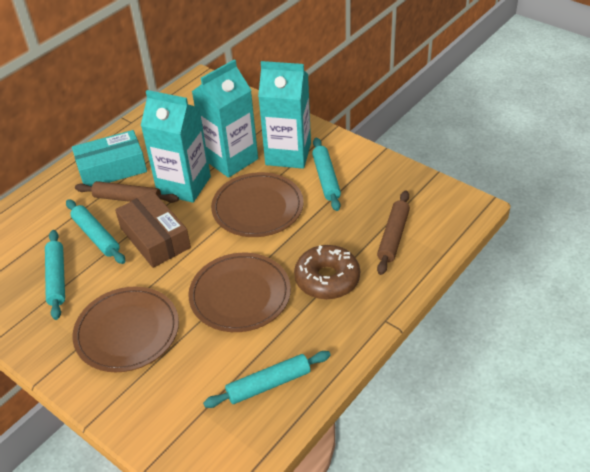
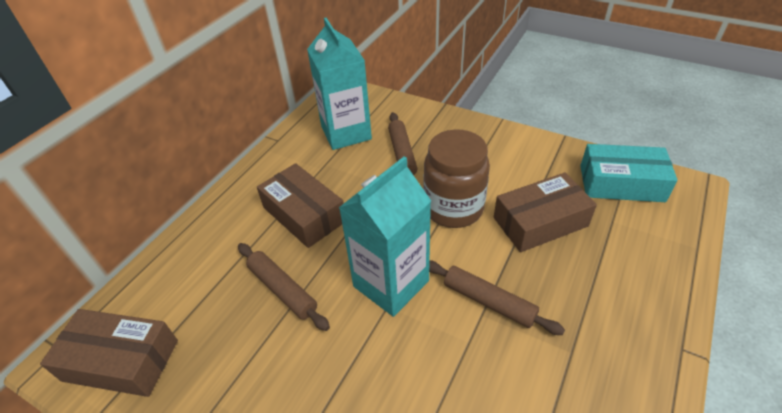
brown box: 1 -> 3
brown donut: 1 -> 0
brown jar: 0 -> 1
brown plate: 3 -> 0
brown rolling pin: 2 -> 3
turquoise carton: 3 -> 2
turquoise rolling pin: 4 -> 0

